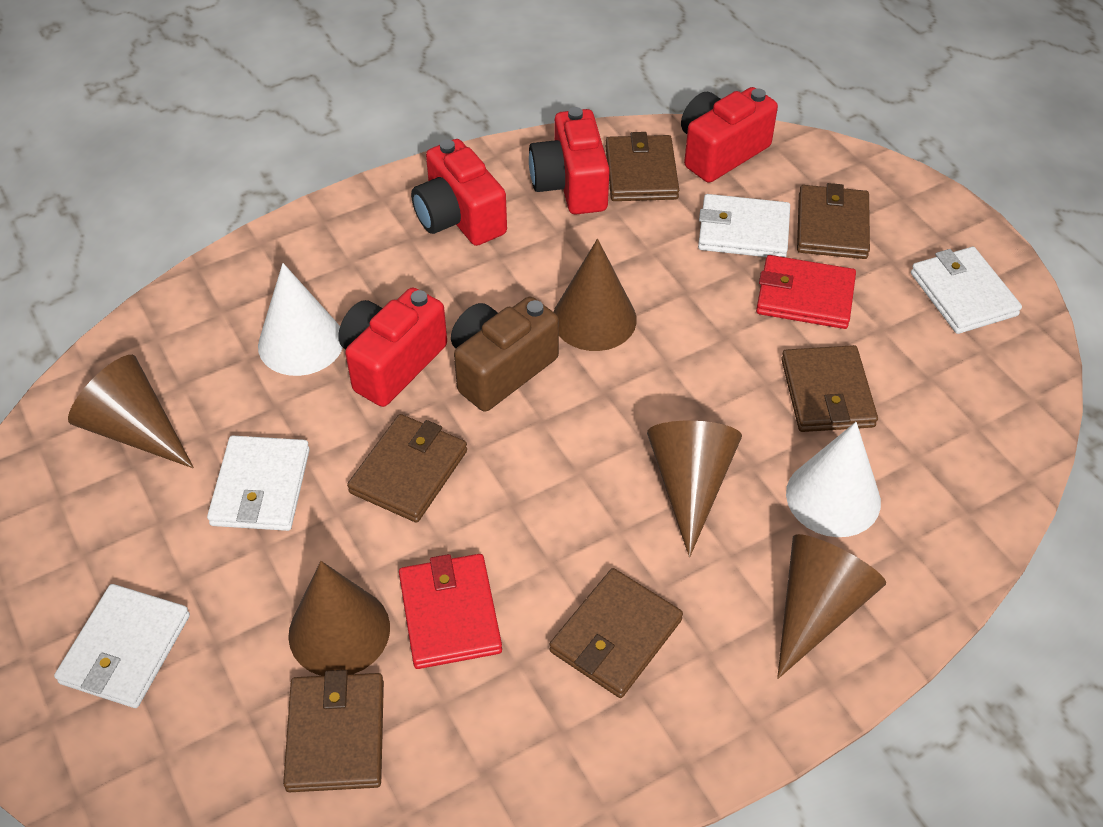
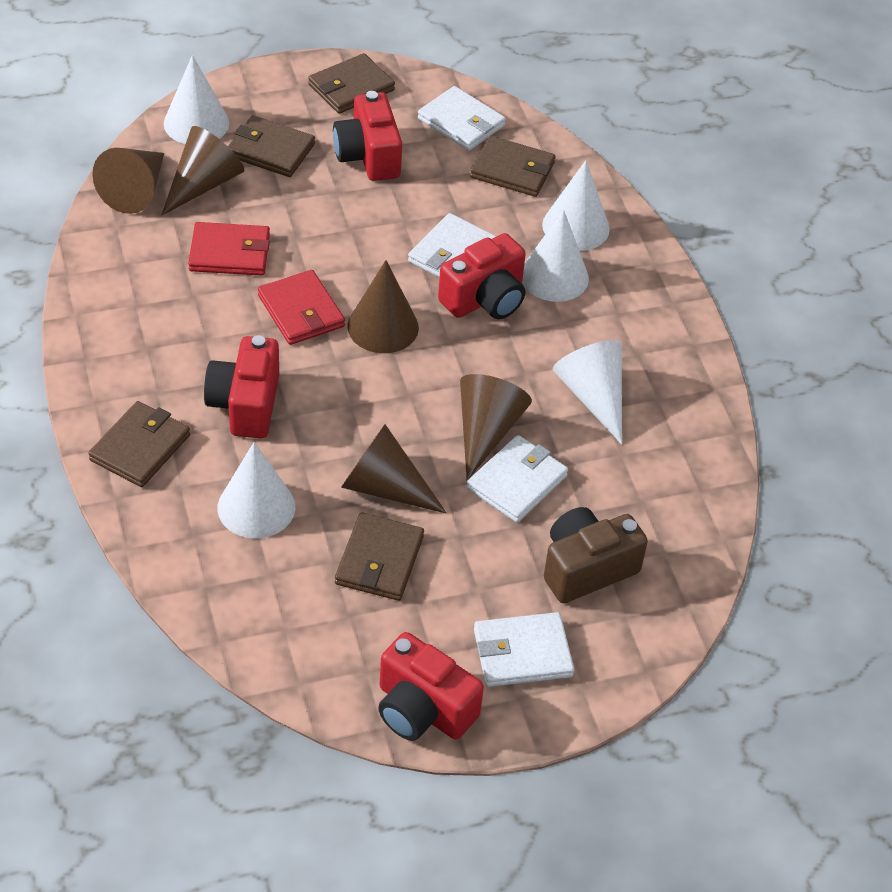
brown wallet: 6 -> 5
white cone: 2 -> 5

